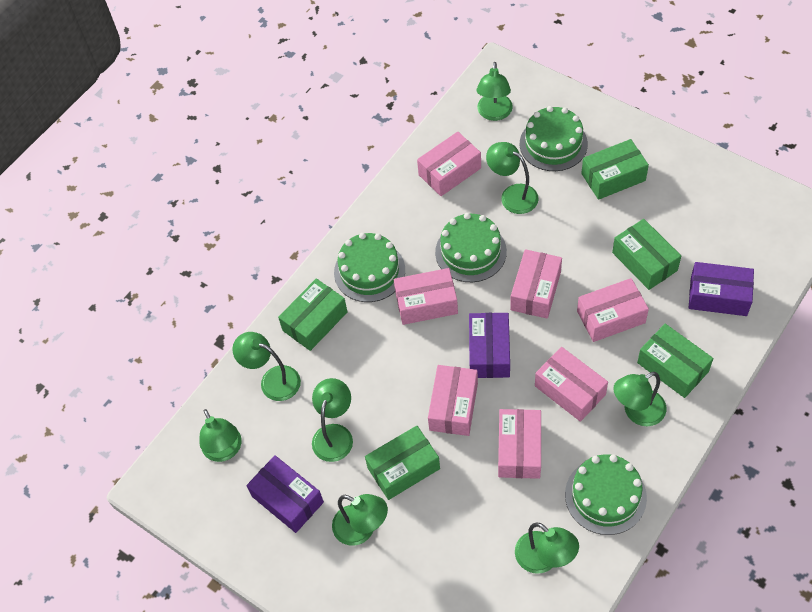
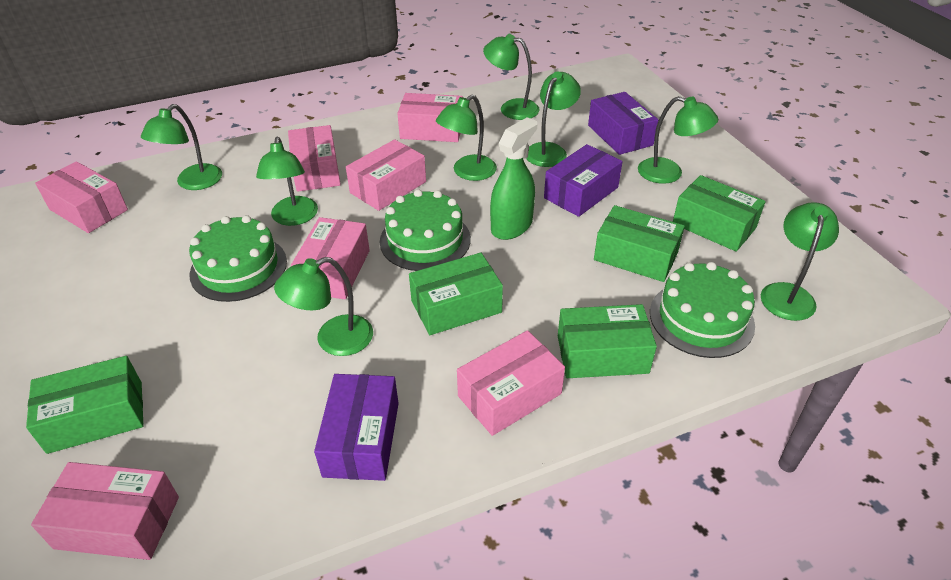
green cake: 4 -> 3
green spray bottle: 0 -> 1

